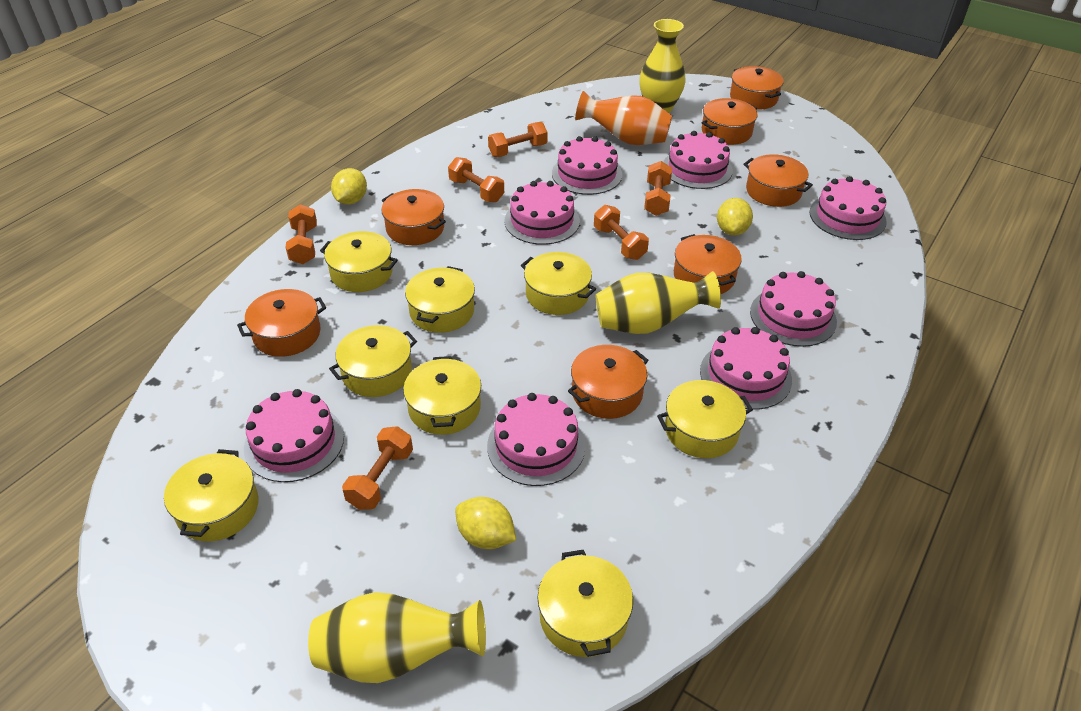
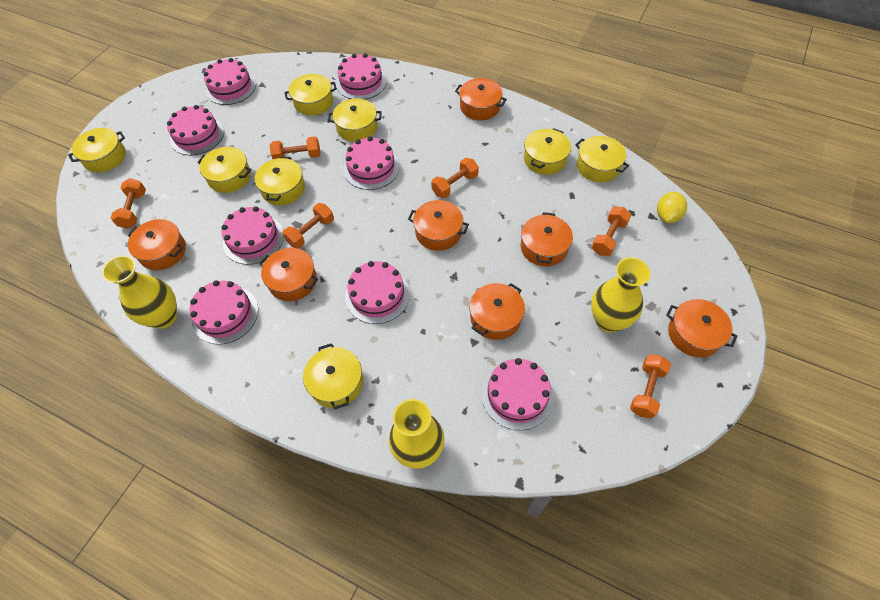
orange vase: 1 -> 0
yellow lemon: 3 -> 1

